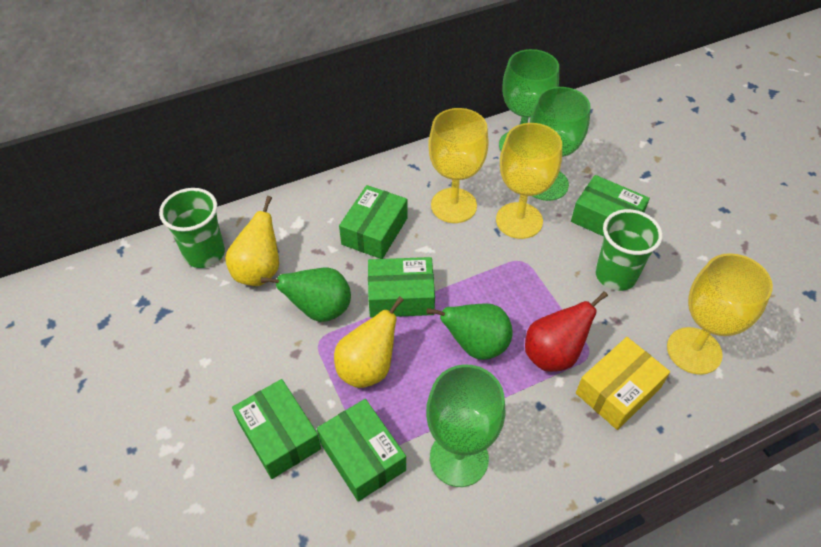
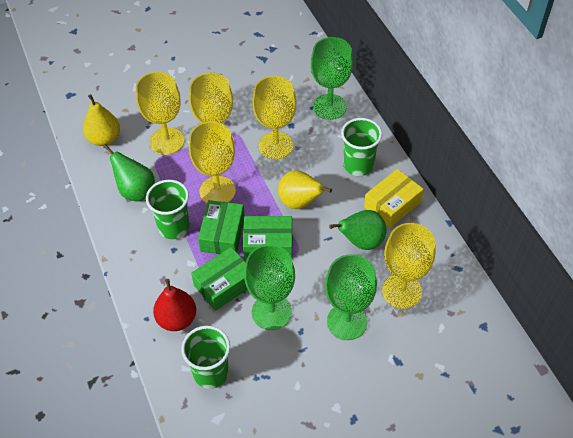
green box: 5 -> 3
green cup: 2 -> 3
yellow goblet: 3 -> 5

